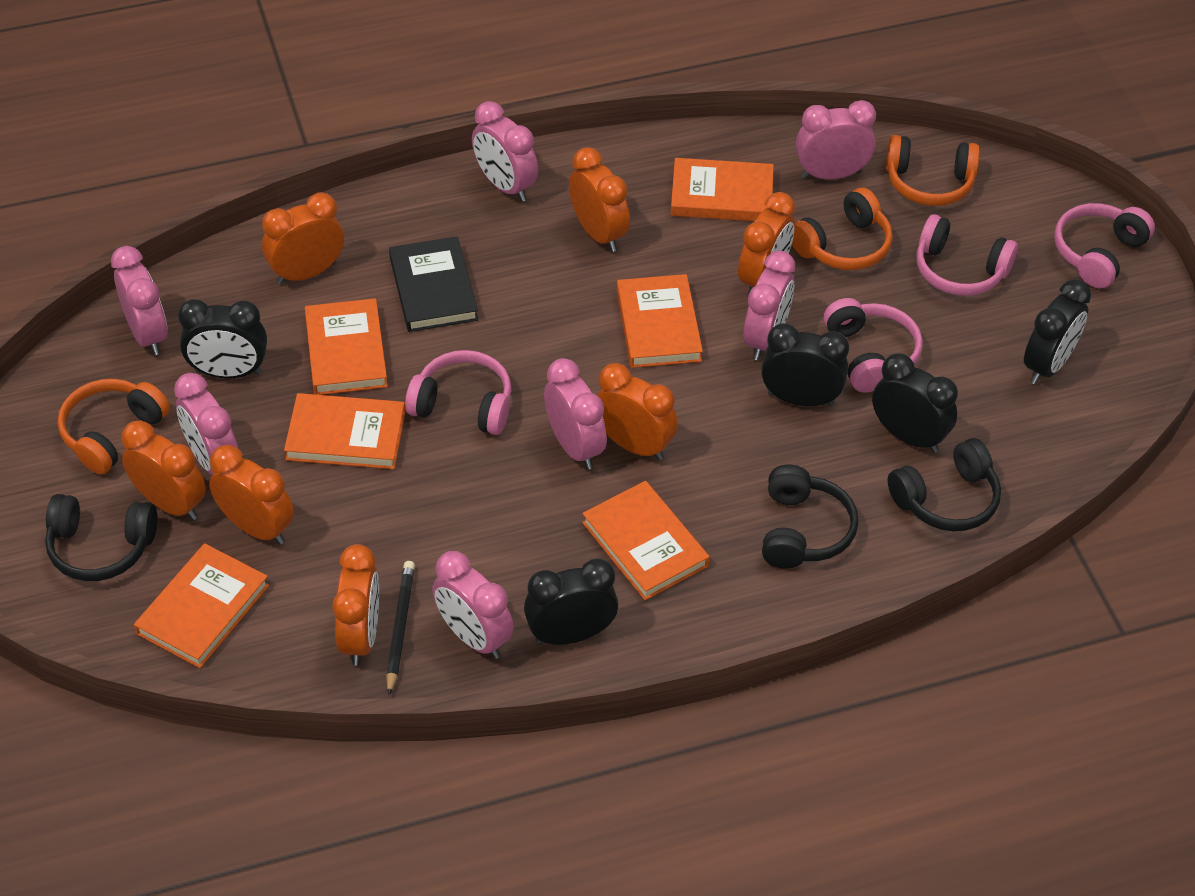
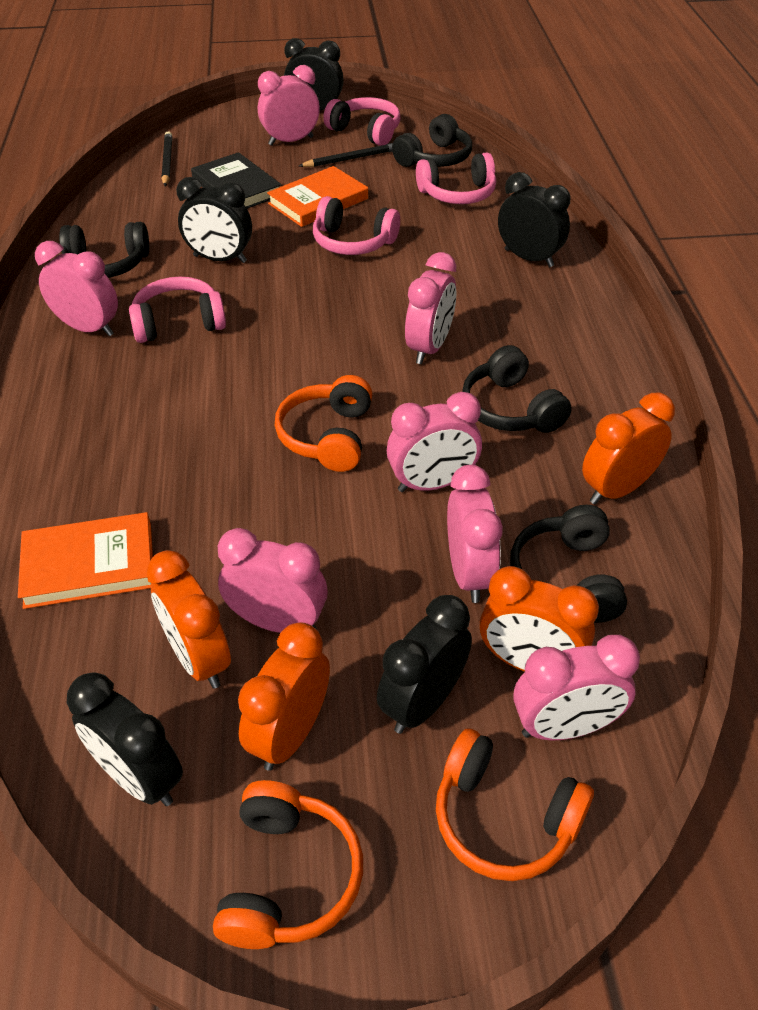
black headphones: 3 -> 4
black pencil: 1 -> 2
orange book: 6 -> 2
orange clock: 7 -> 4

